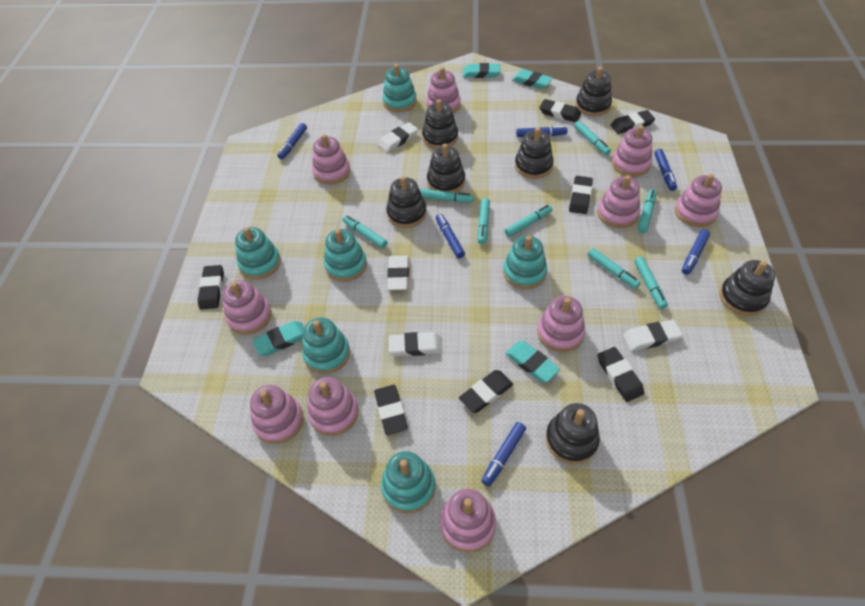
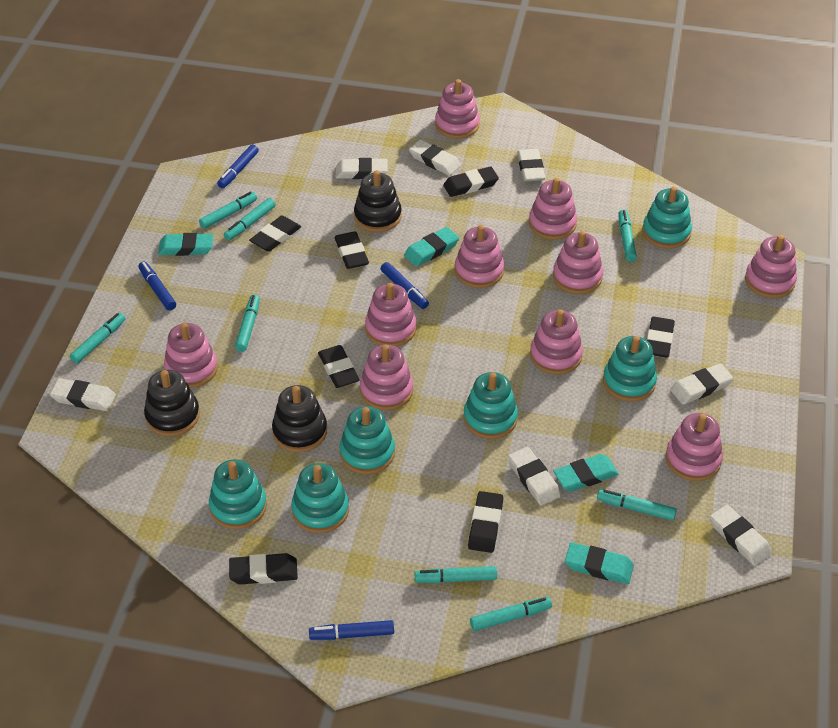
black stacking toy: 7 -> 3
blue marker: 6 -> 4
white eraser: 4 -> 7

